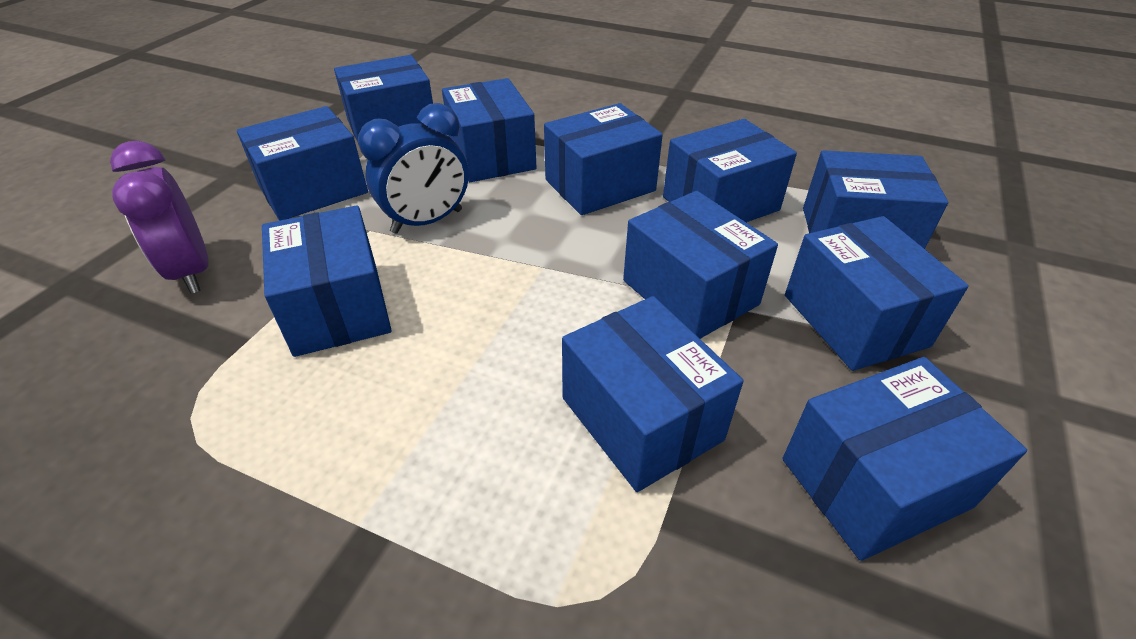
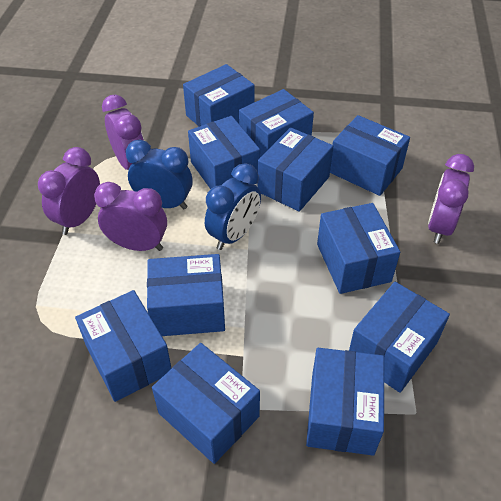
blue clock: 1 -> 2
purple clock: 1 -> 4

